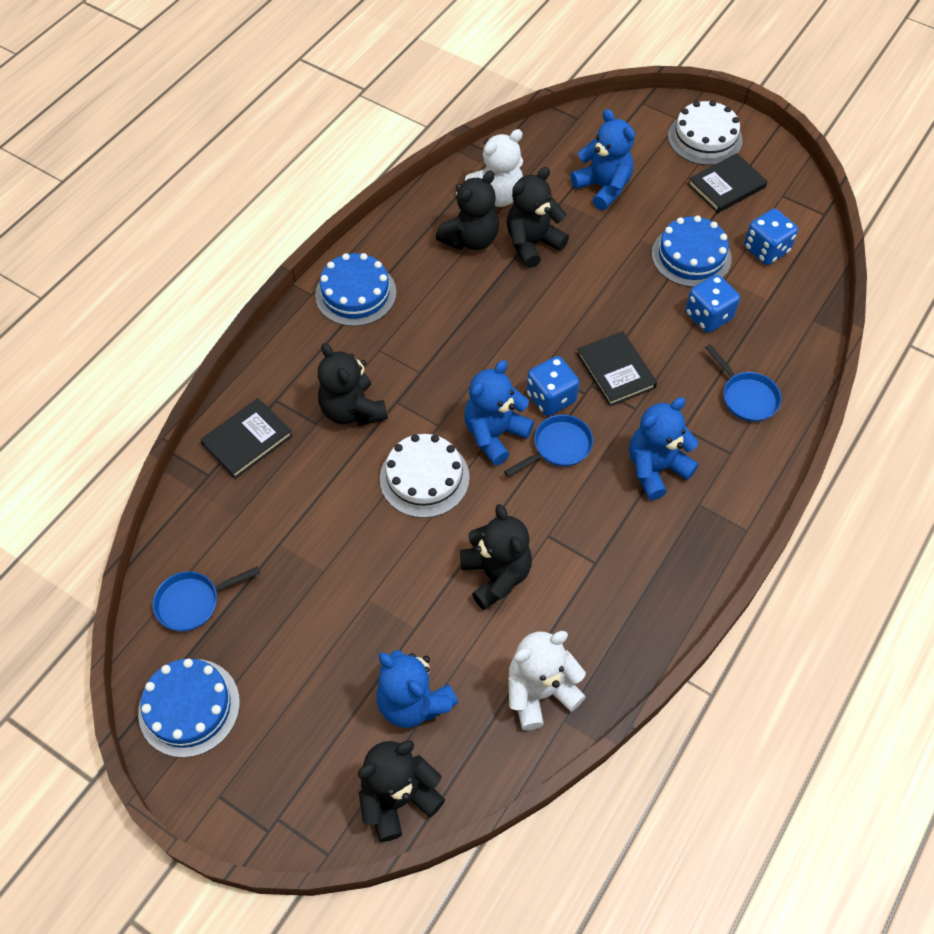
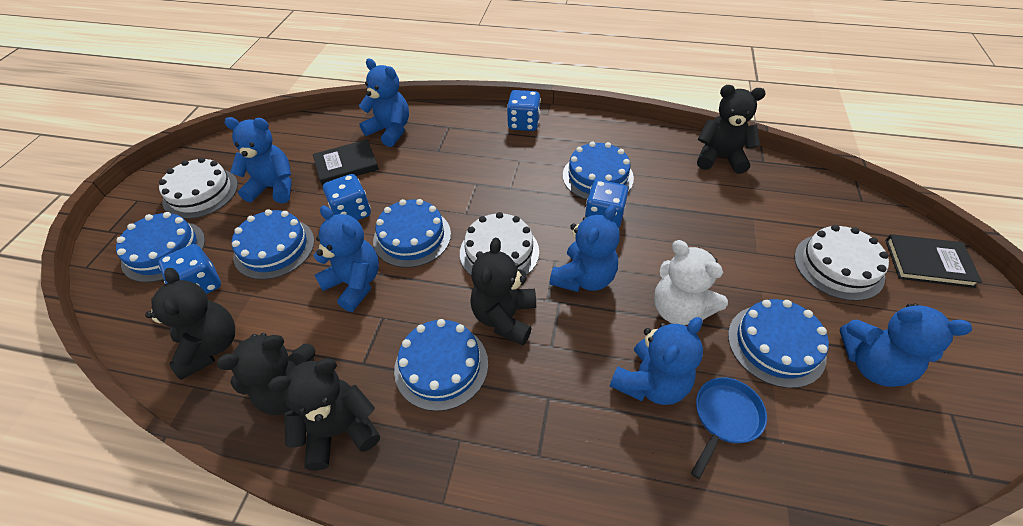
black book: 3 -> 2
blue cake: 3 -> 6
blue dice: 3 -> 4
blue pan: 3 -> 1
blue teddy bear: 4 -> 6
white cake: 2 -> 3
white teddy bear: 2 -> 1

